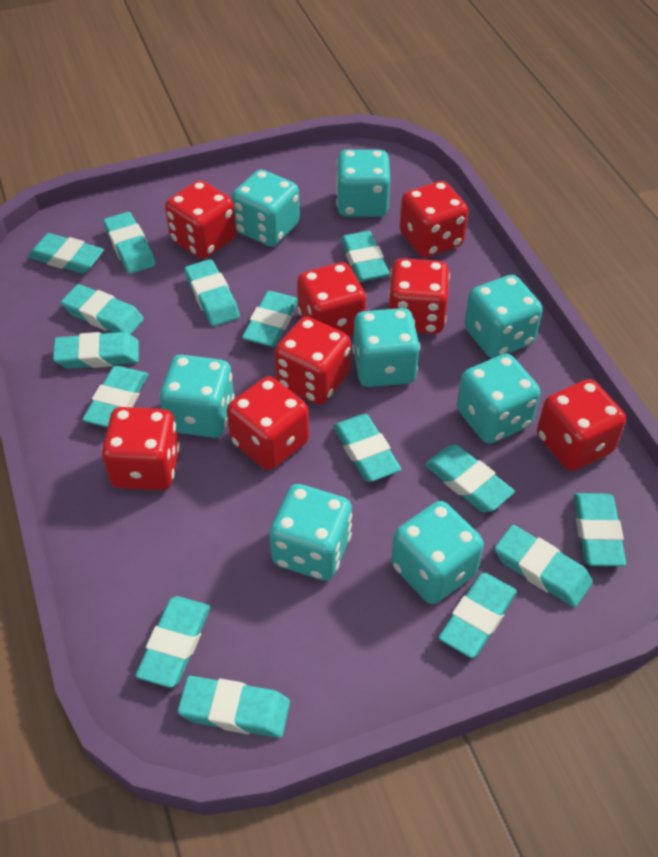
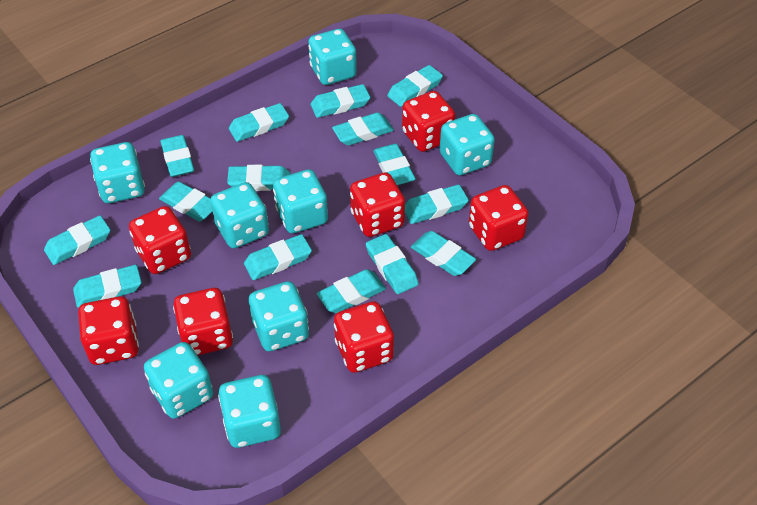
red dice: 8 -> 7

